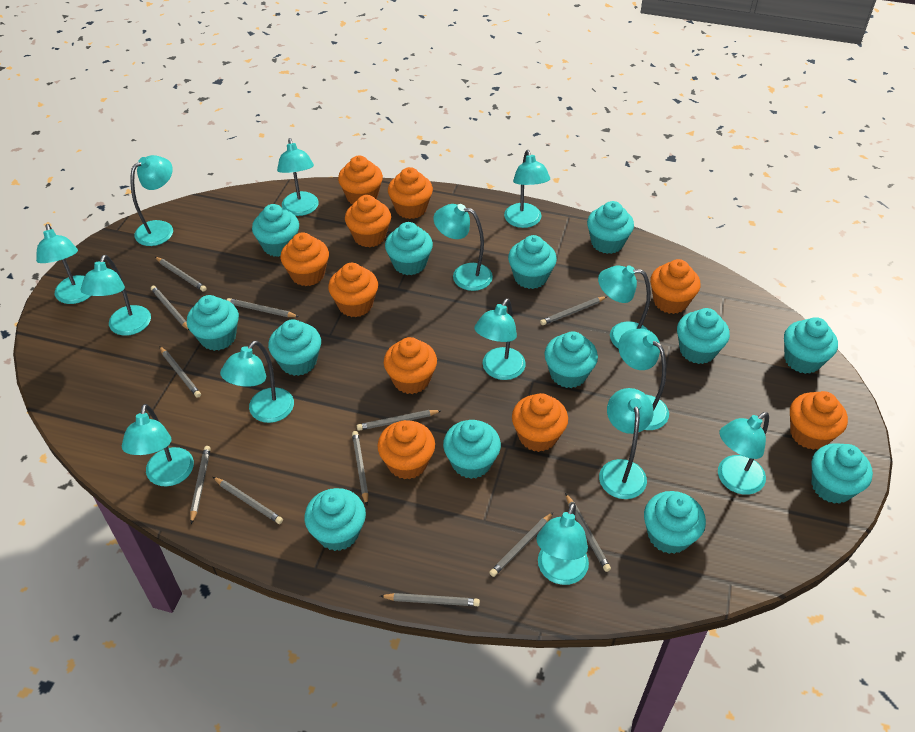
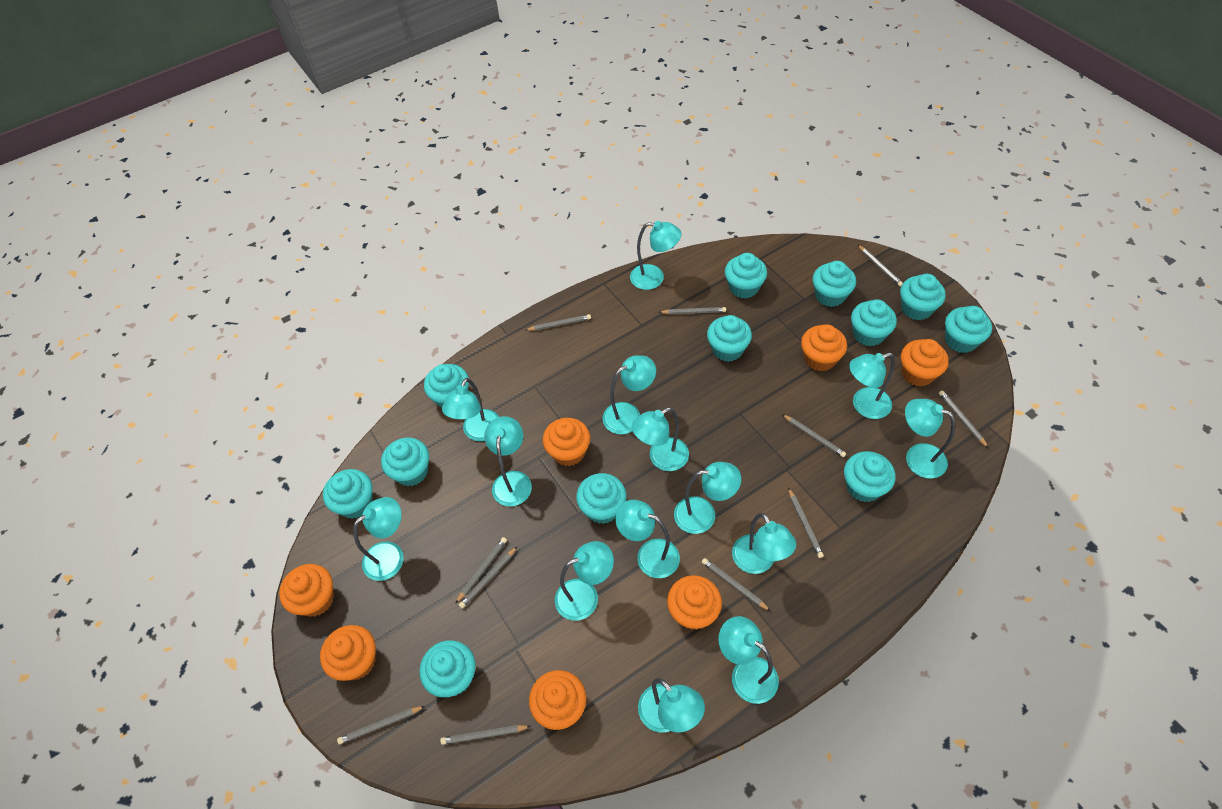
grey pencil: 12 -> 11
orange cupcake: 10 -> 7
turquoise cupcake: 13 -> 12

